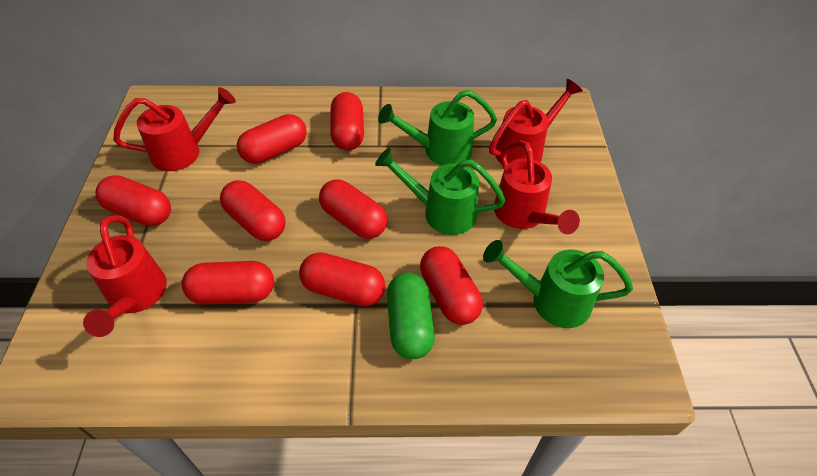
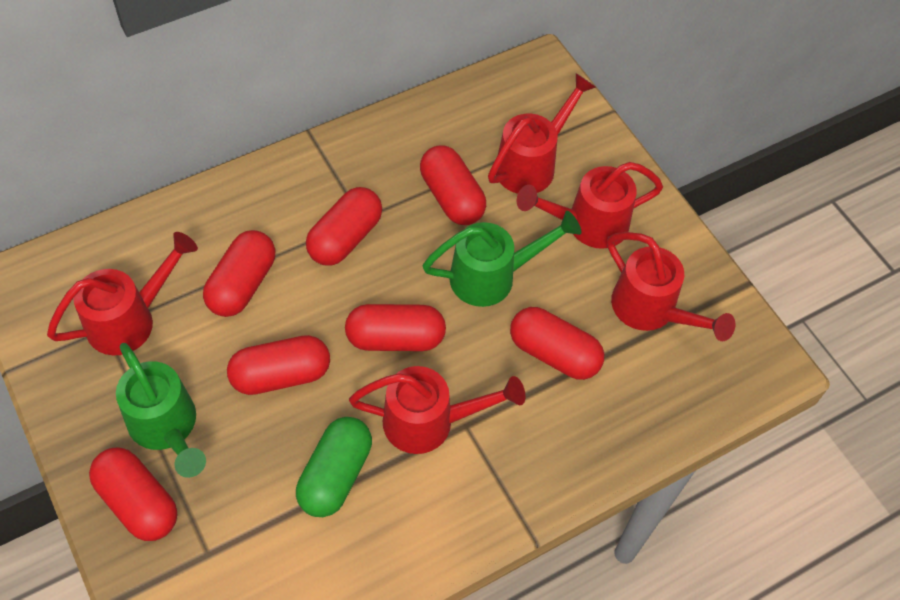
green watering can: 3 -> 2
red capsule: 8 -> 7
red watering can: 4 -> 5

